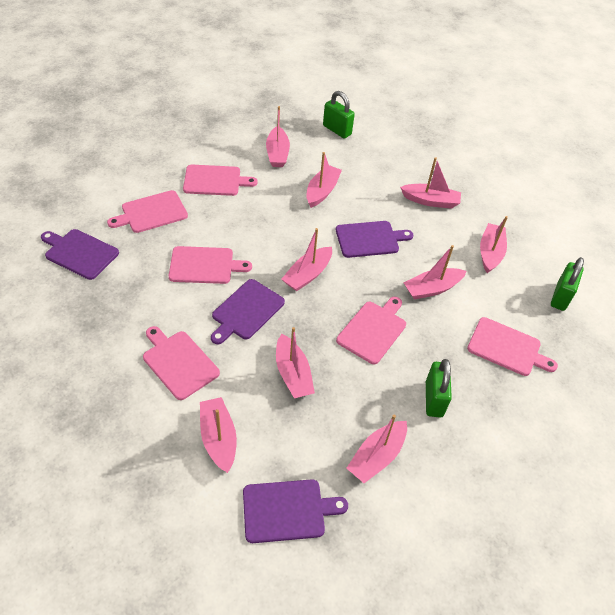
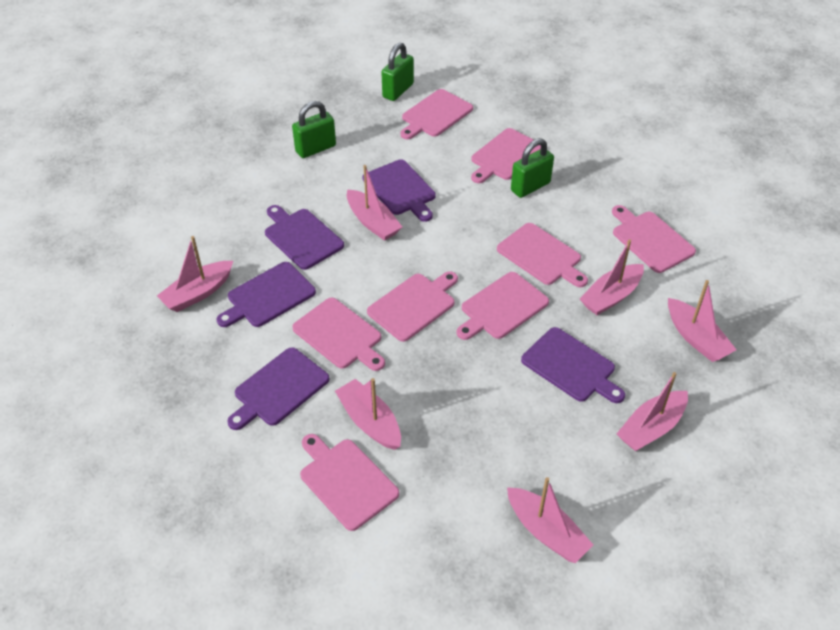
pink boat: 9 -> 7
pink cutting board: 6 -> 8
purple cutting board: 4 -> 5

